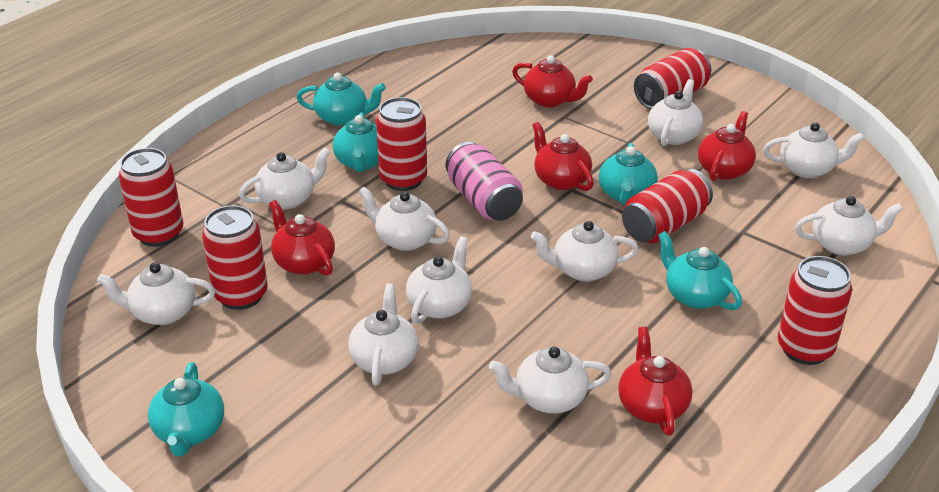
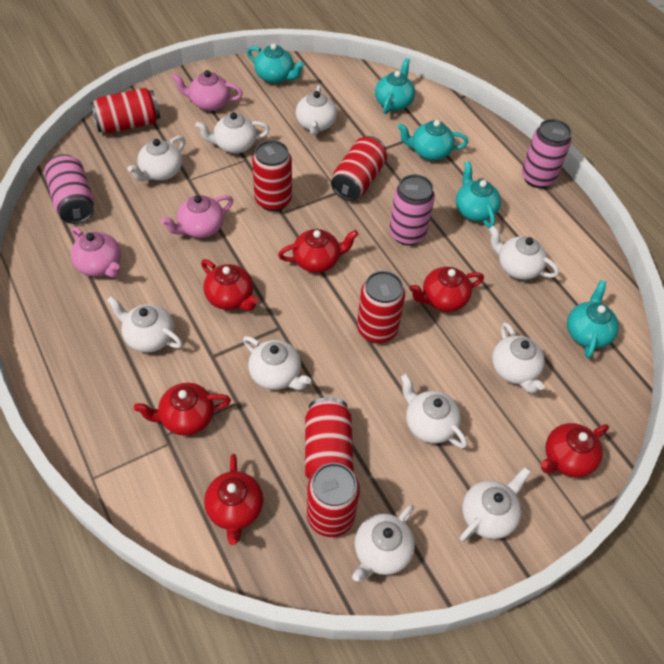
pink can: 1 -> 3
pink teapot: 0 -> 3
red teapot: 5 -> 6

